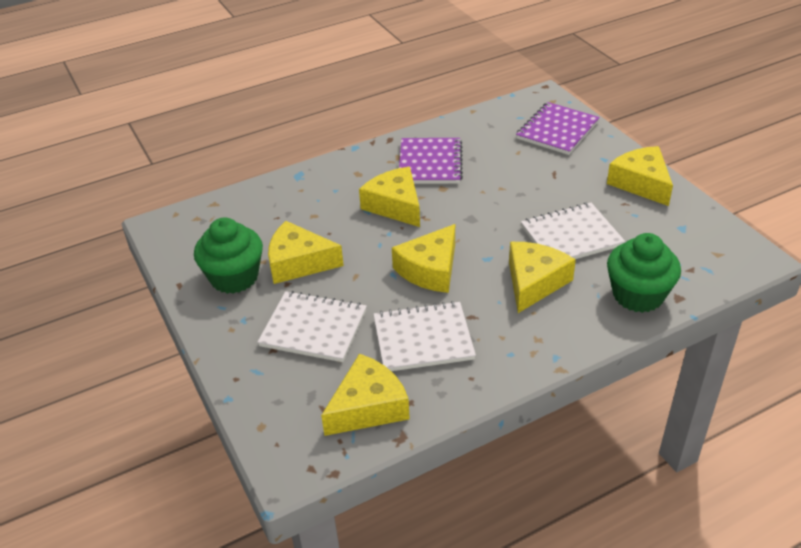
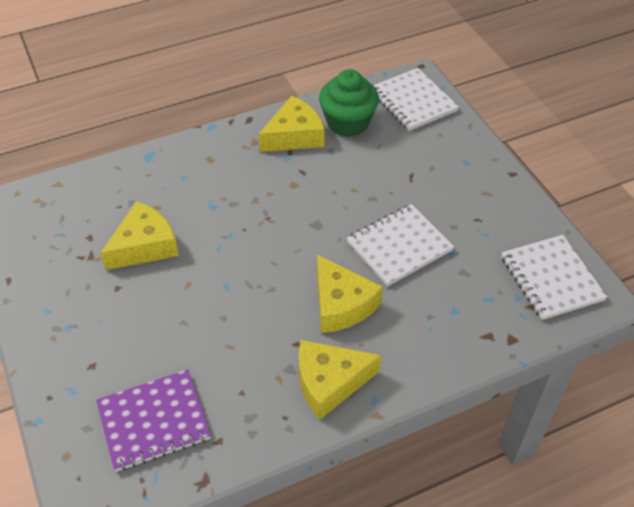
green cupcake: 2 -> 1
purple notebook: 2 -> 1
yellow cheese: 6 -> 4

